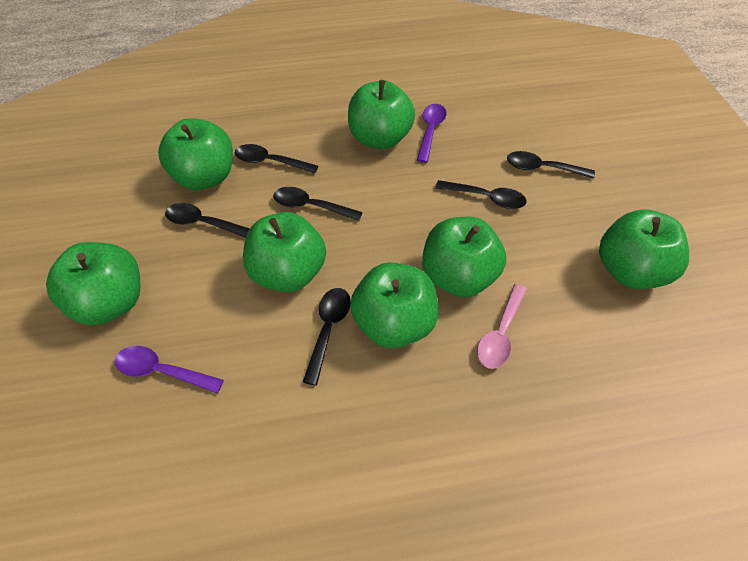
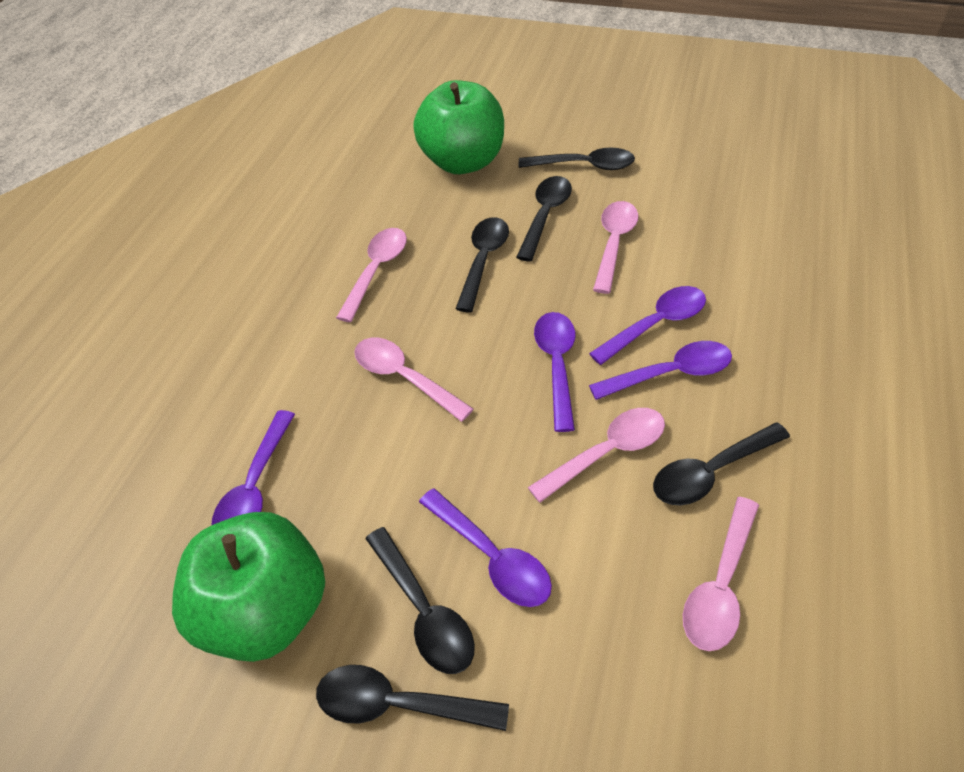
green apple: 7 -> 2
pink spoon: 1 -> 5
purple spoon: 2 -> 5

